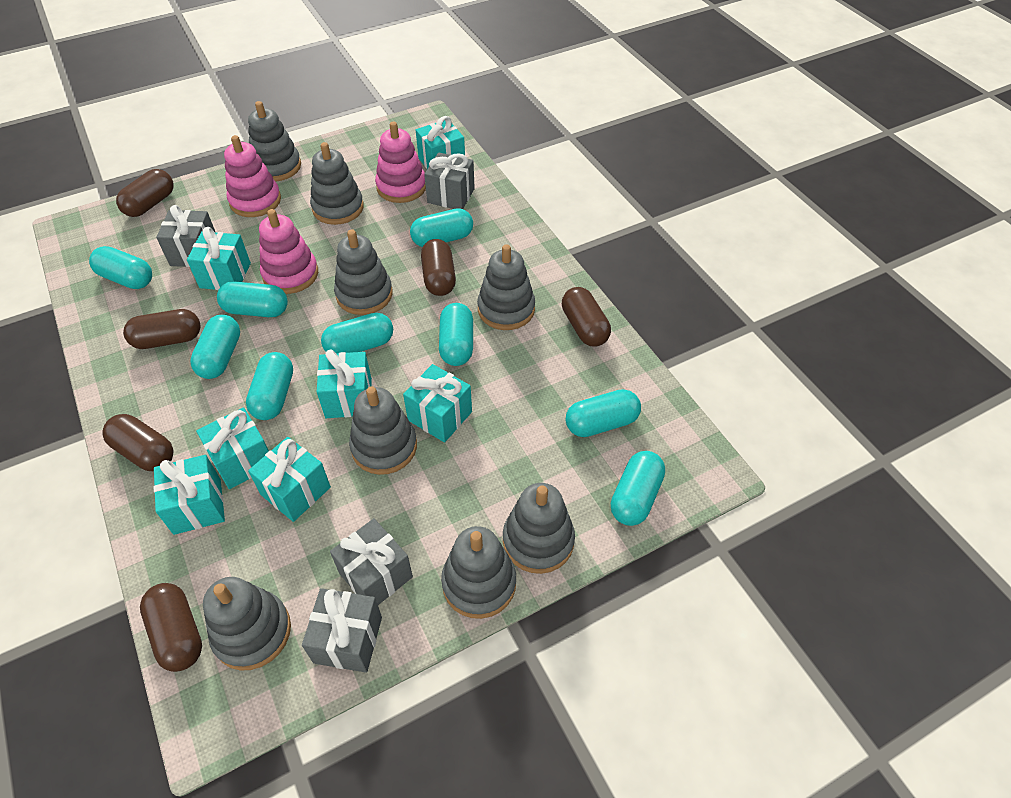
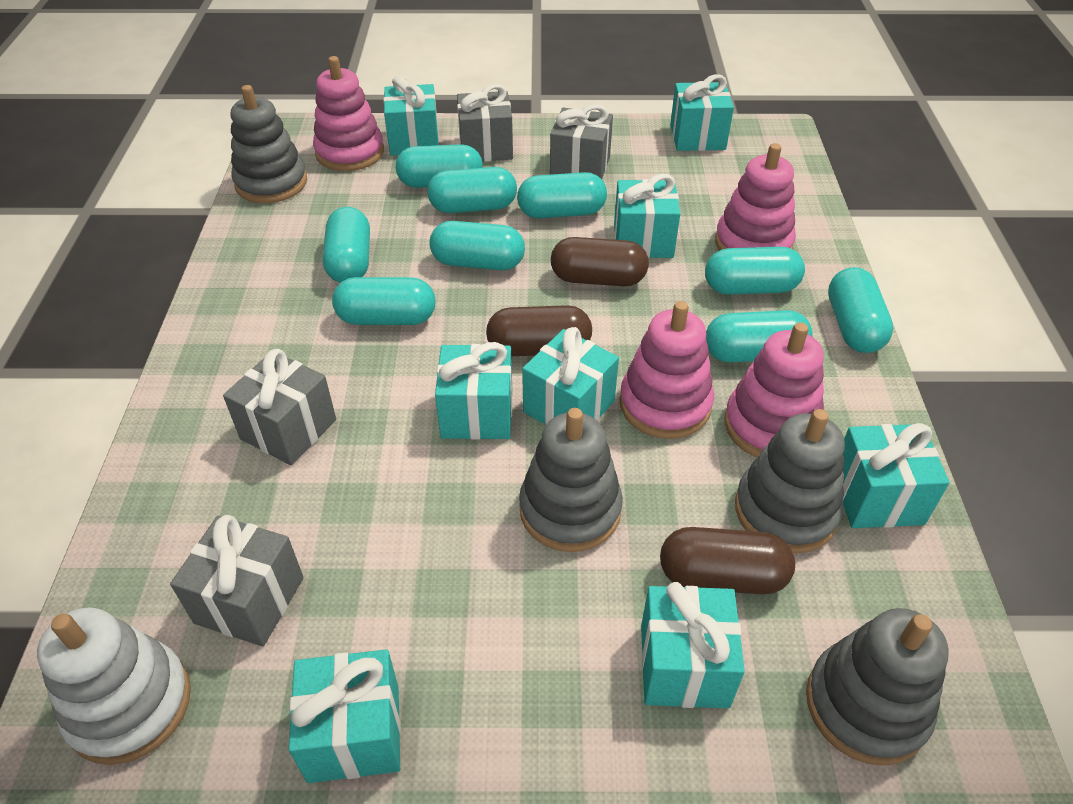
brown capsule: 6 -> 3
grey stacking toy: 8 -> 4
pink stacking toy: 3 -> 4
turquoise gift: 7 -> 8
white stacking toy: 0 -> 1

